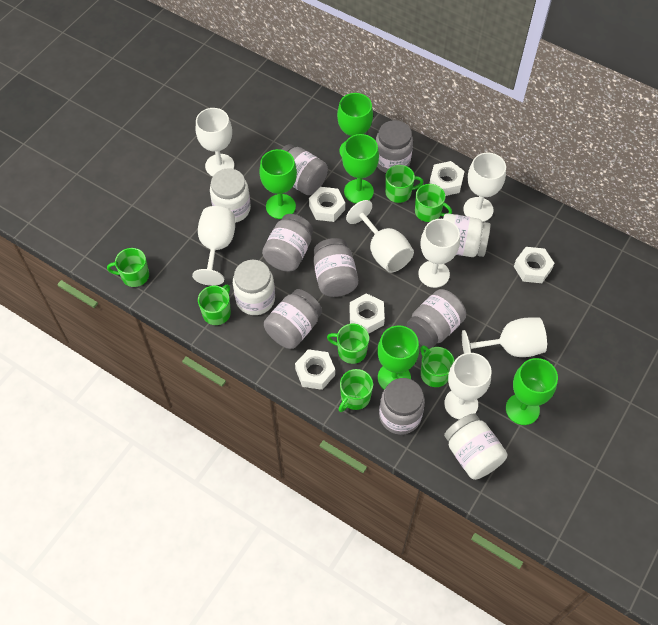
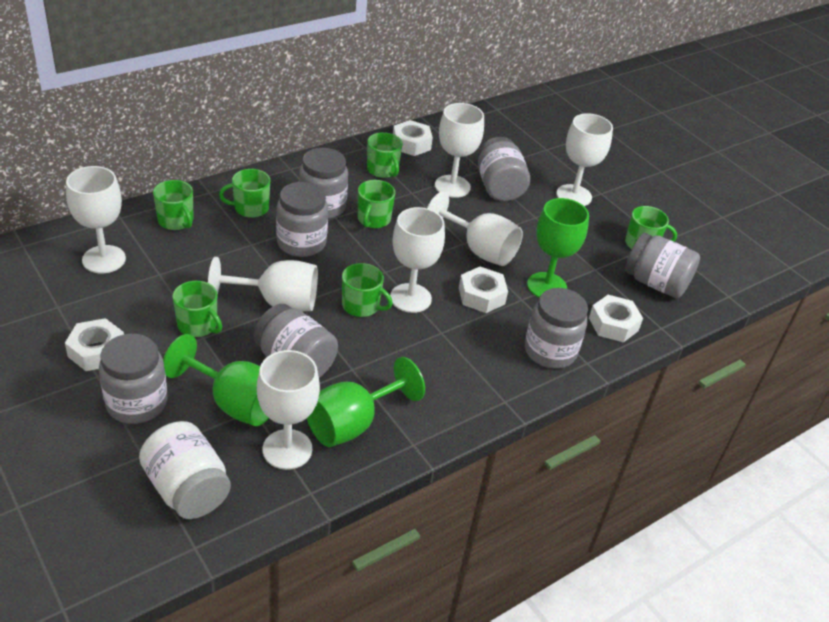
green goblet: 5 -> 3
white jar: 4 -> 1
white nut: 5 -> 4

